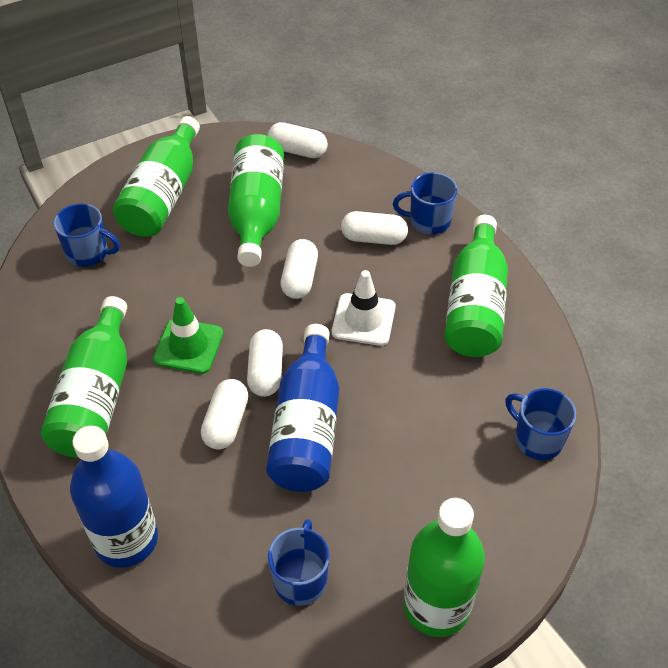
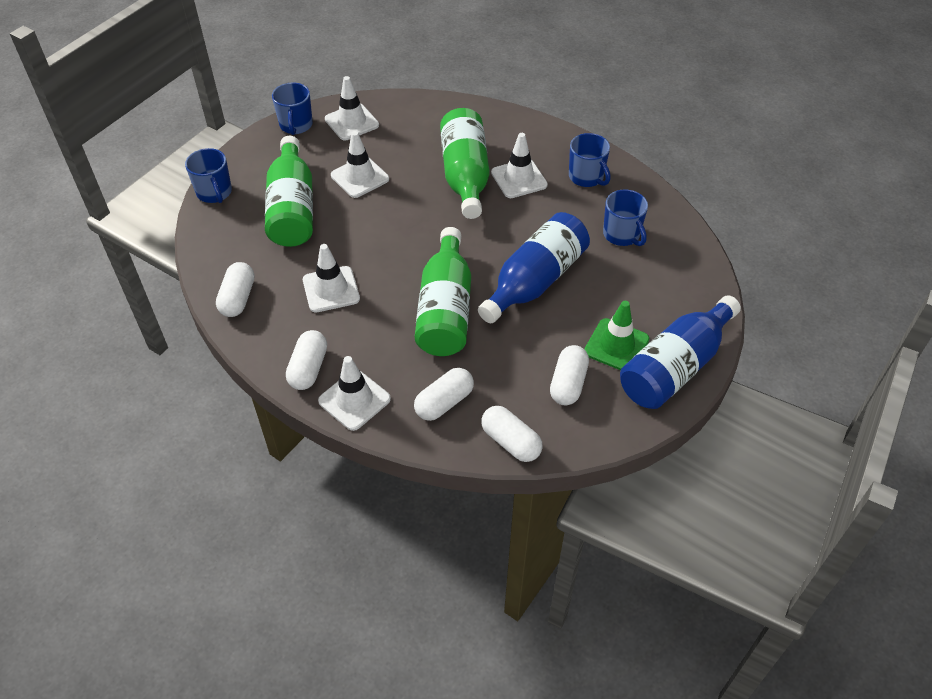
green bottle: 5 -> 3
white traffic cone: 1 -> 5

